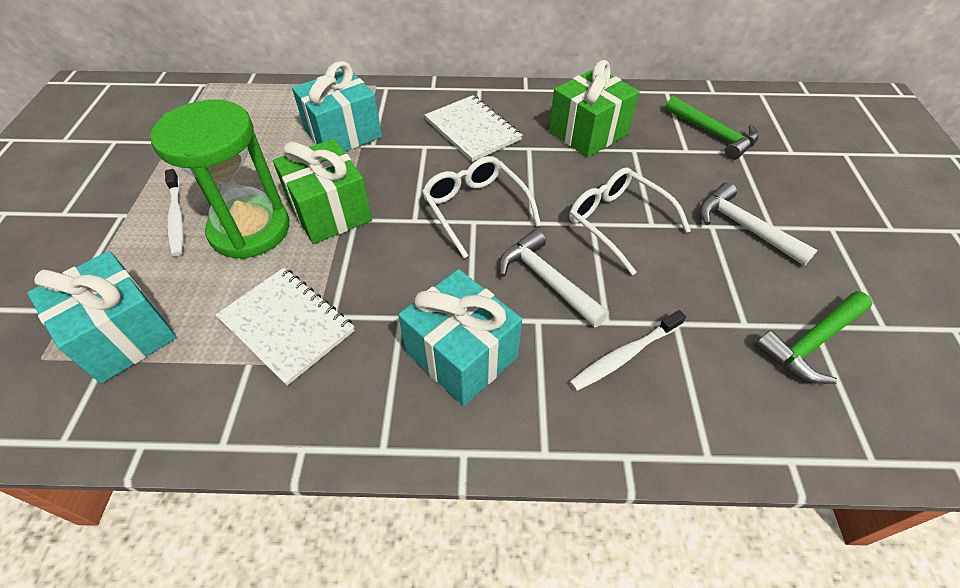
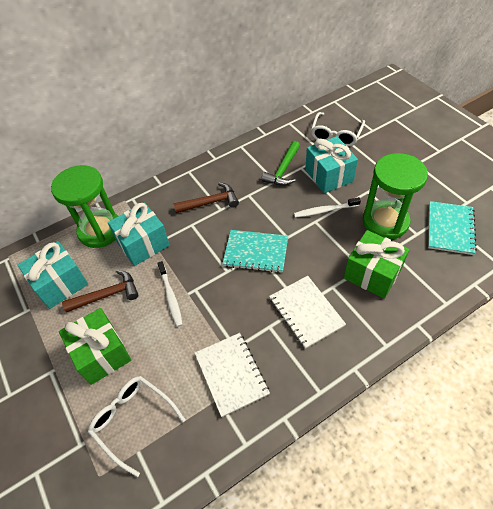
brown hammer: 0 -> 2
green hammer: 2 -> 1
green hourglass: 1 -> 2
turquoise notebook: 0 -> 2
white hammer: 2 -> 0

